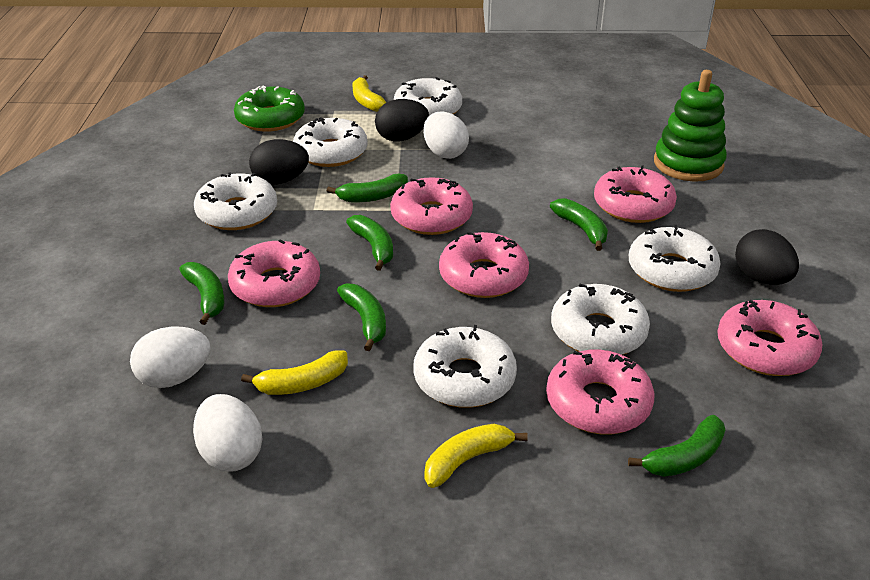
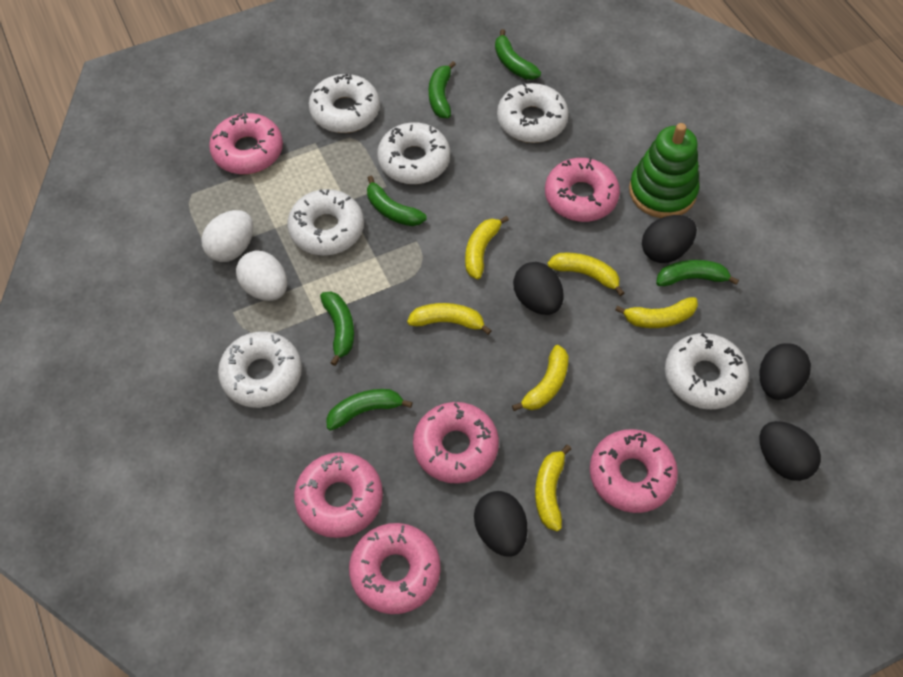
black egg: 3 -> 5
green donut: 1 -> 0
white egg: 3 -> 2
yellow banana: 3 -> 6

